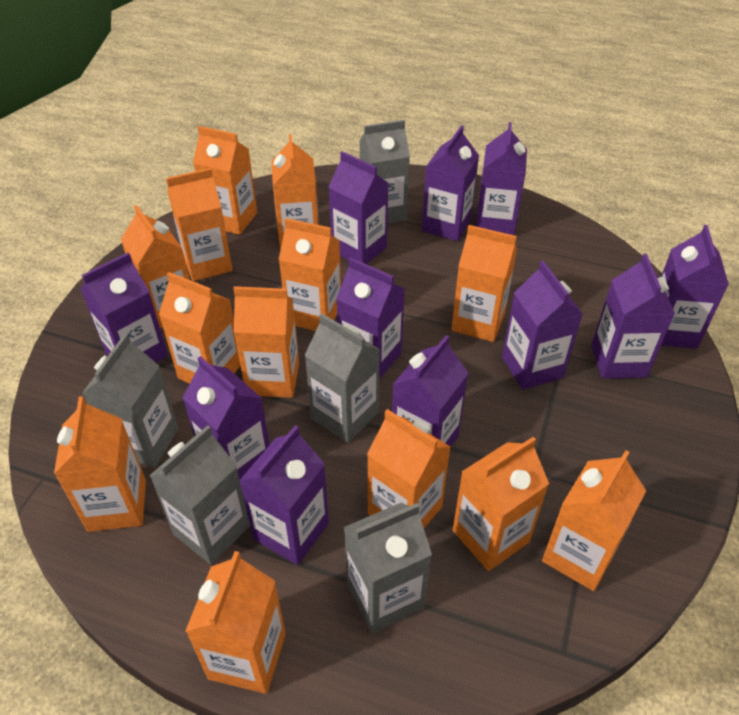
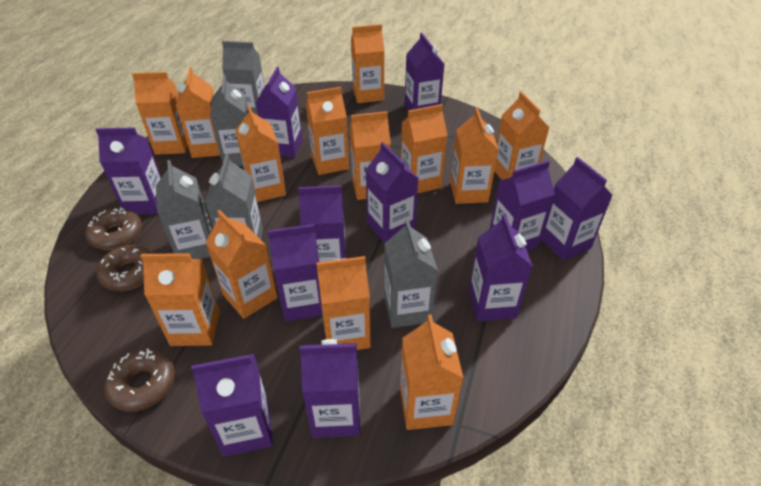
brown donut: 0 -> 3

